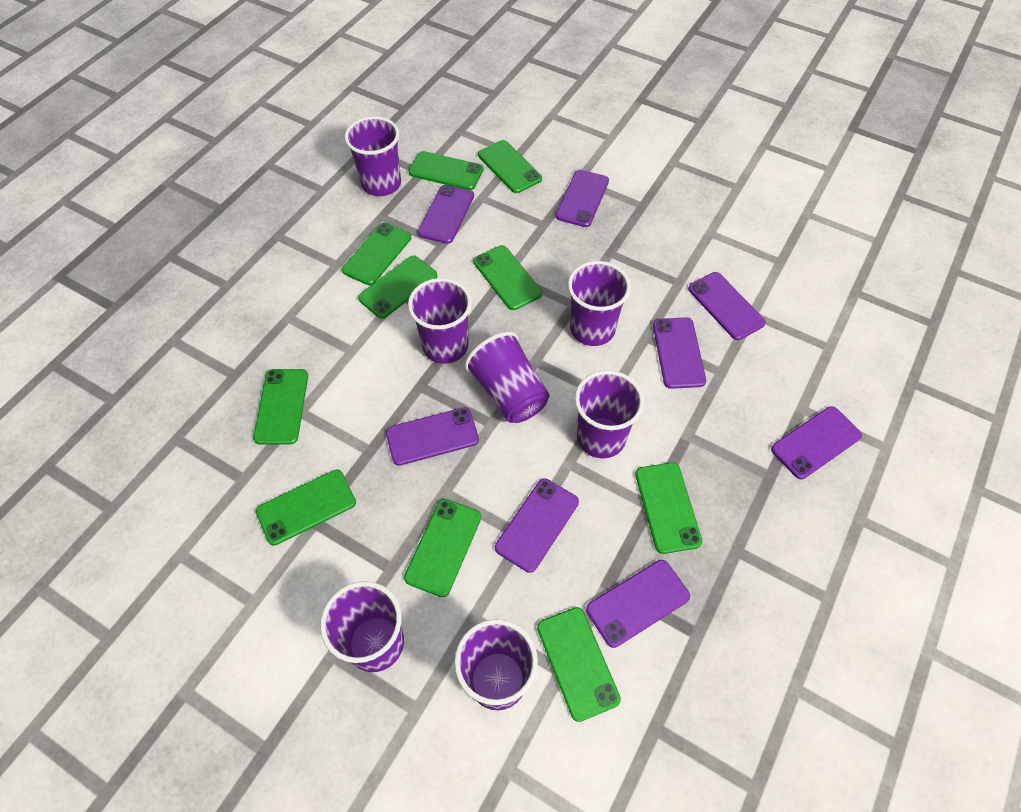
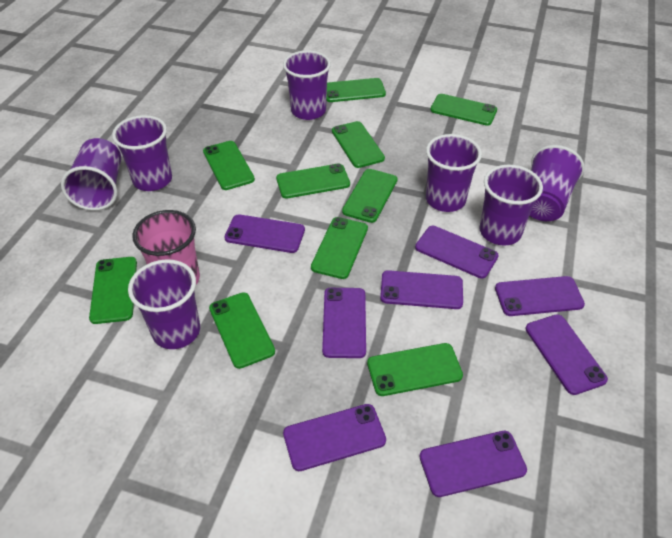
pink cup: 0 -> 1

